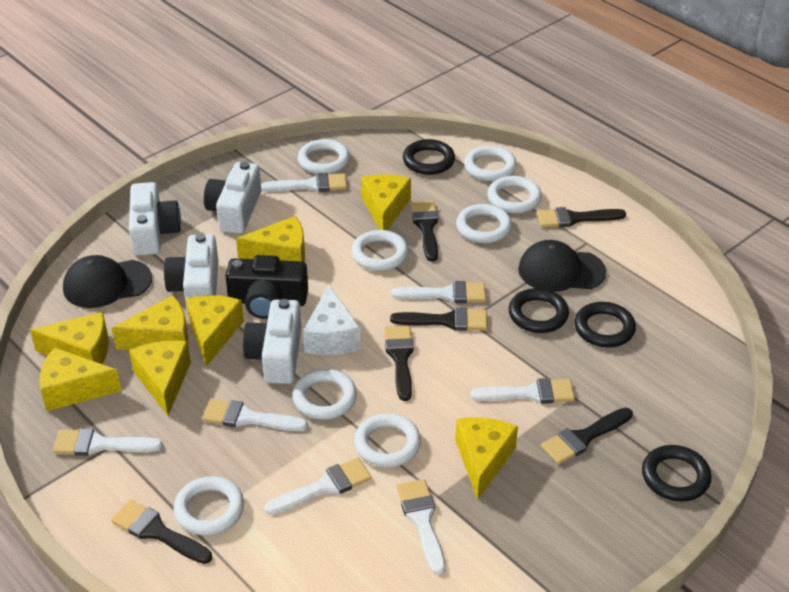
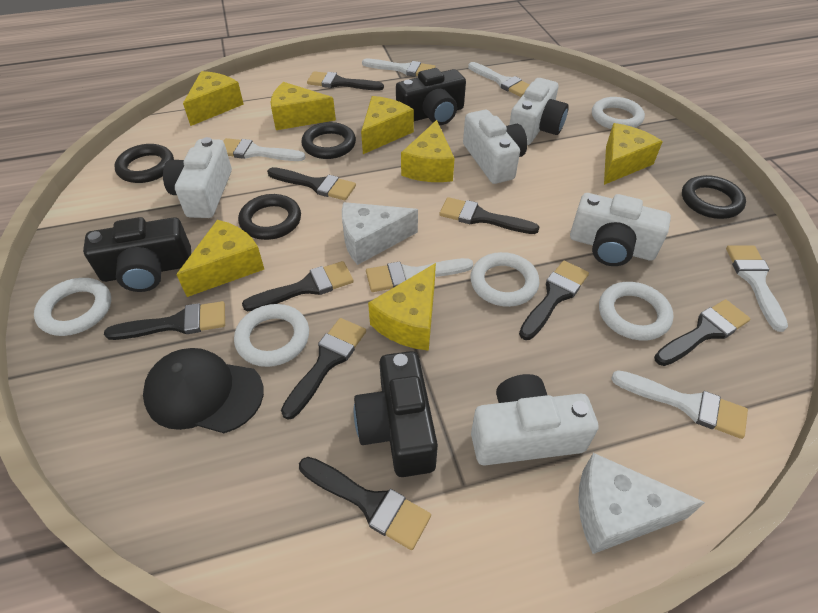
black brush: 6 -> 9
black camera: 1 -> 3
black cap: 2 -> 1
white brush: 7 -> 6
white camera: 4 -> 5
white cheese: 1 -> 2
white ring: 8 -> 5
yellow cheese: 8 -> 7

